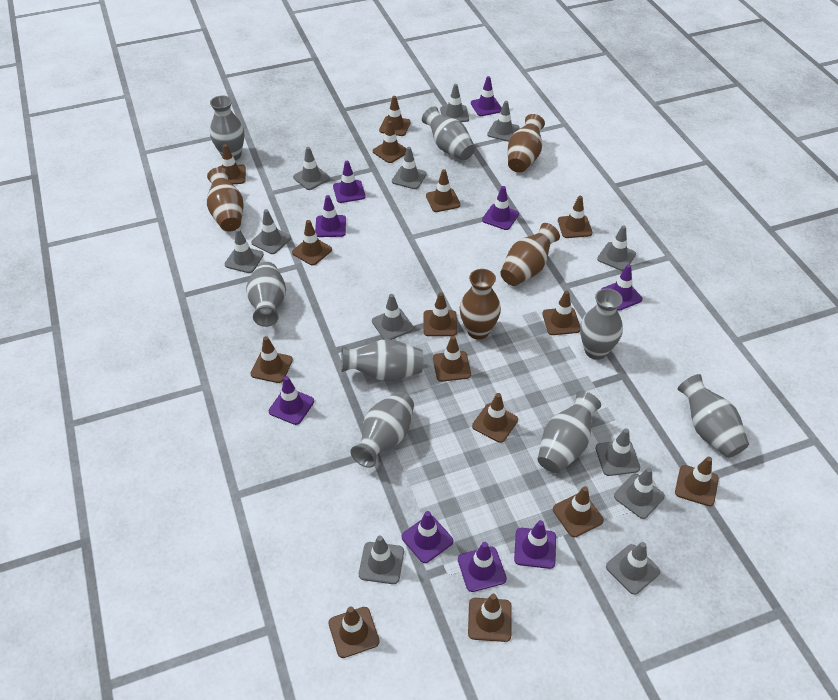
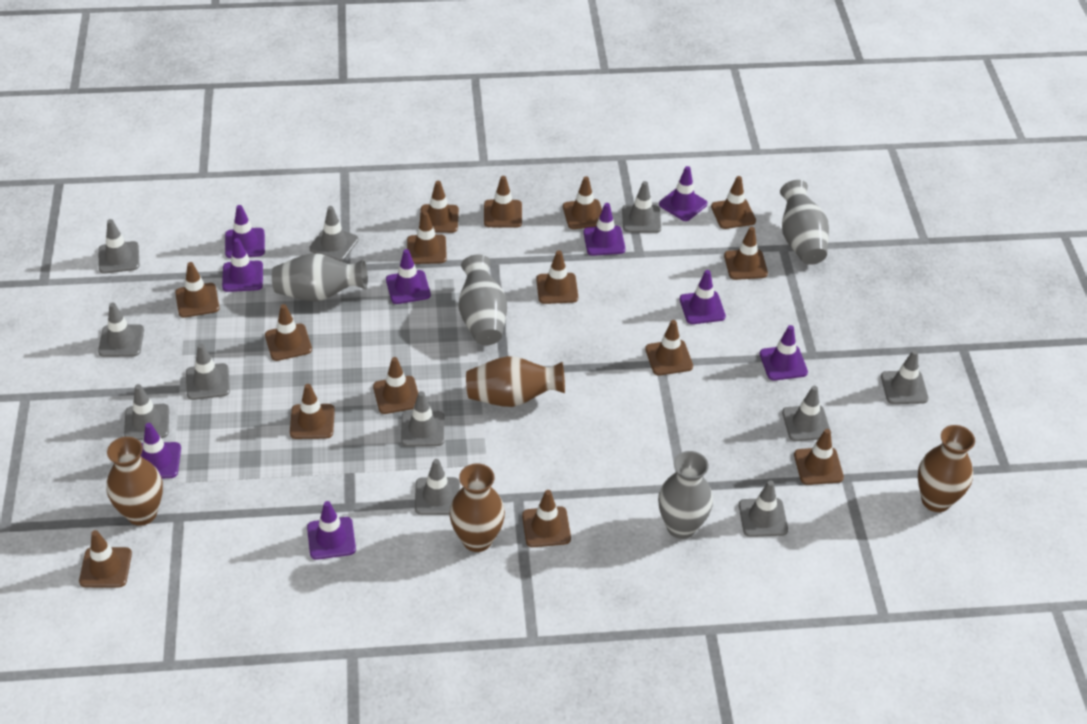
grey traffic cone: 12 -> 11
grey vase: 8 -> 4

